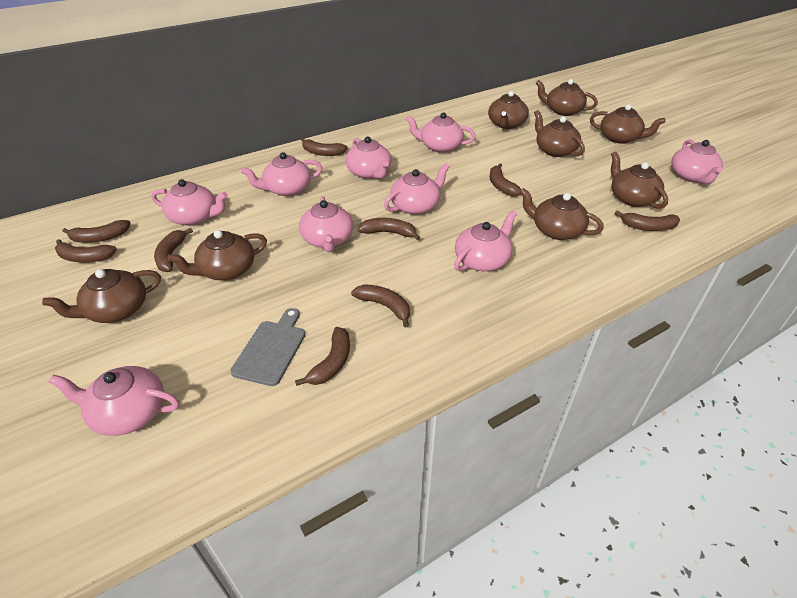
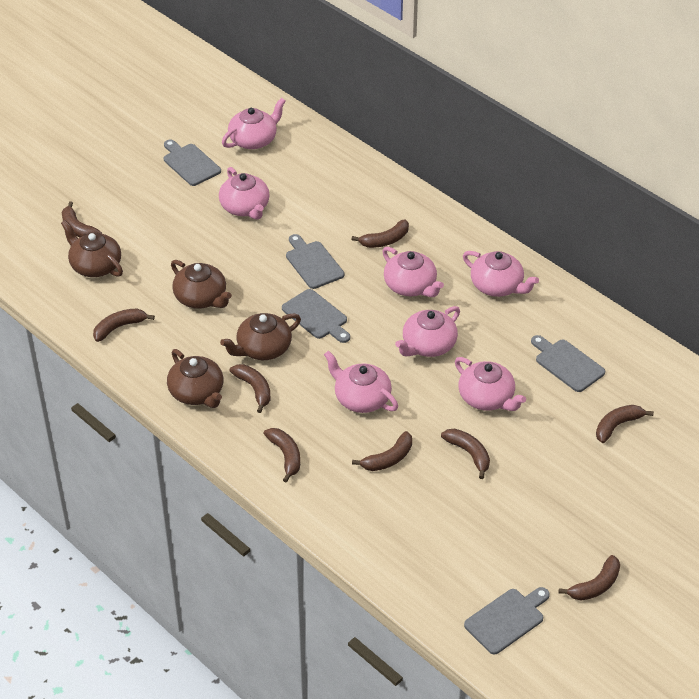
brown teapot: 8 -> 4
grey cutting board: 1 -> 5
pink teapot: 9 -> 7

